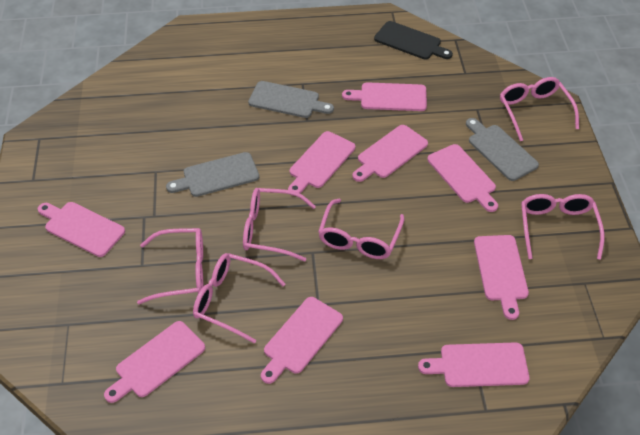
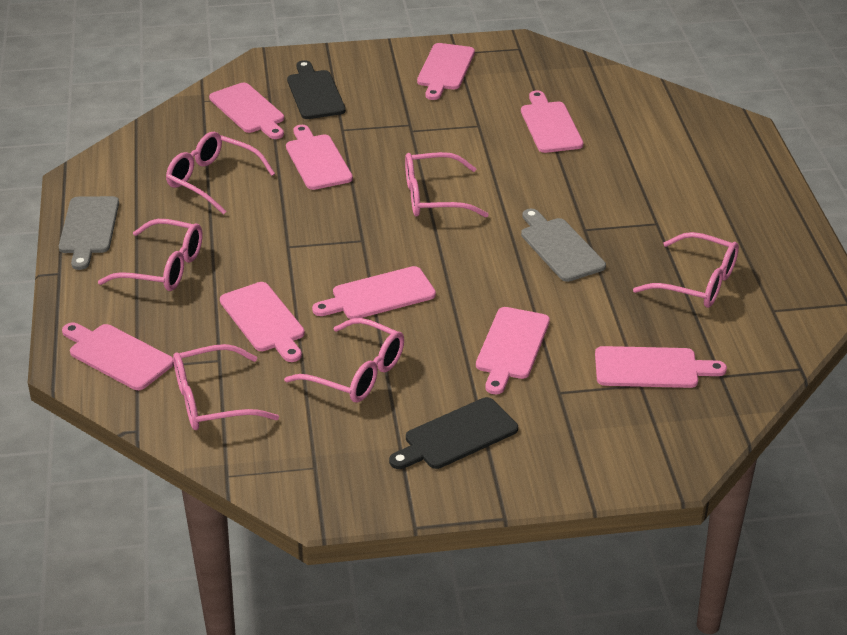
black cutting board: 1 -> 2
grey cutting board: 3 -> 2

